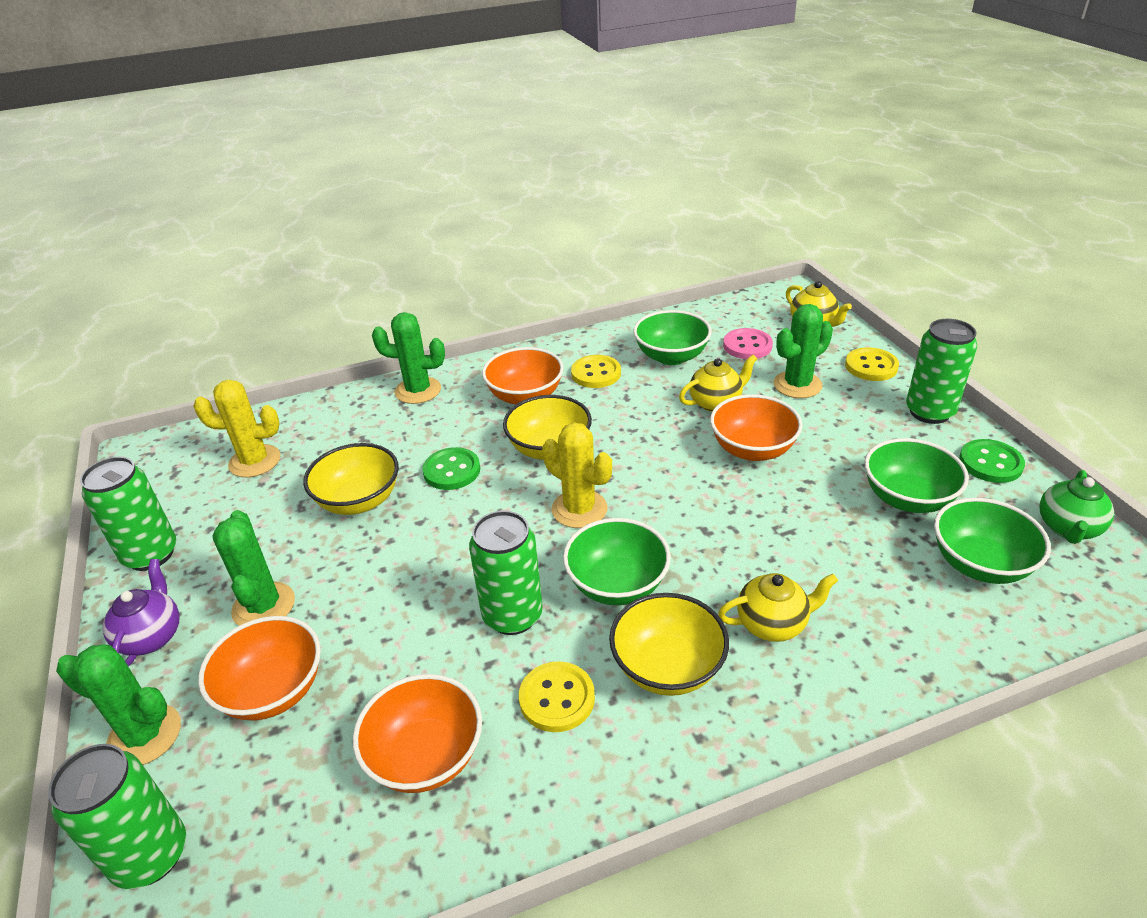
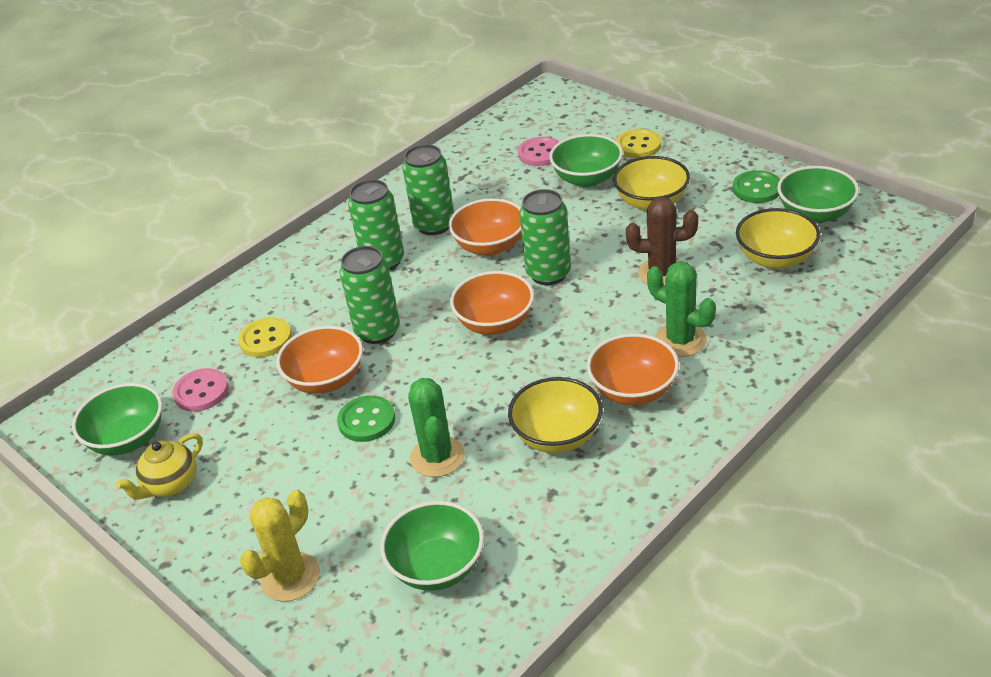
brown cactus: 0 -> 1
green cactus: 4 -> 2
green teapot: 1 -> 0
pink button: 1 -> 2
purple teapot: 1 -> 0
yellow button: 3 -> 2
yellow cactus: 2 -> 1
yellow teapot: 3 -> 1

